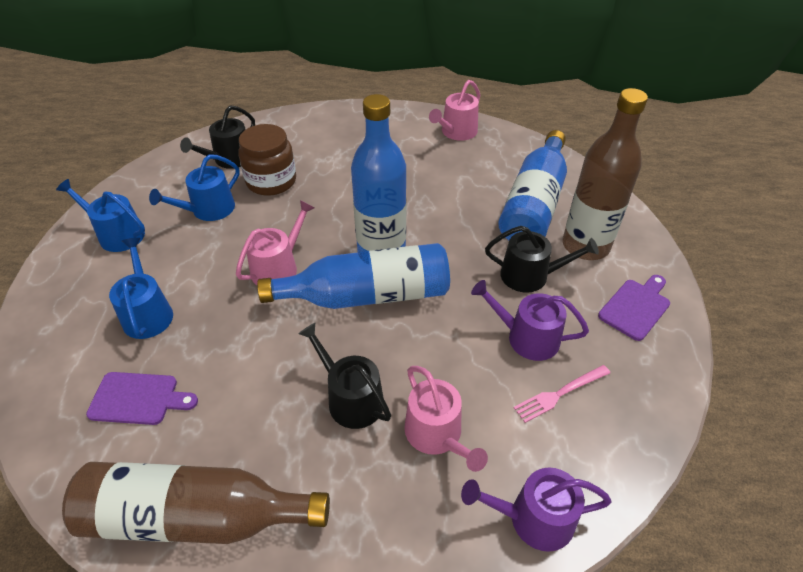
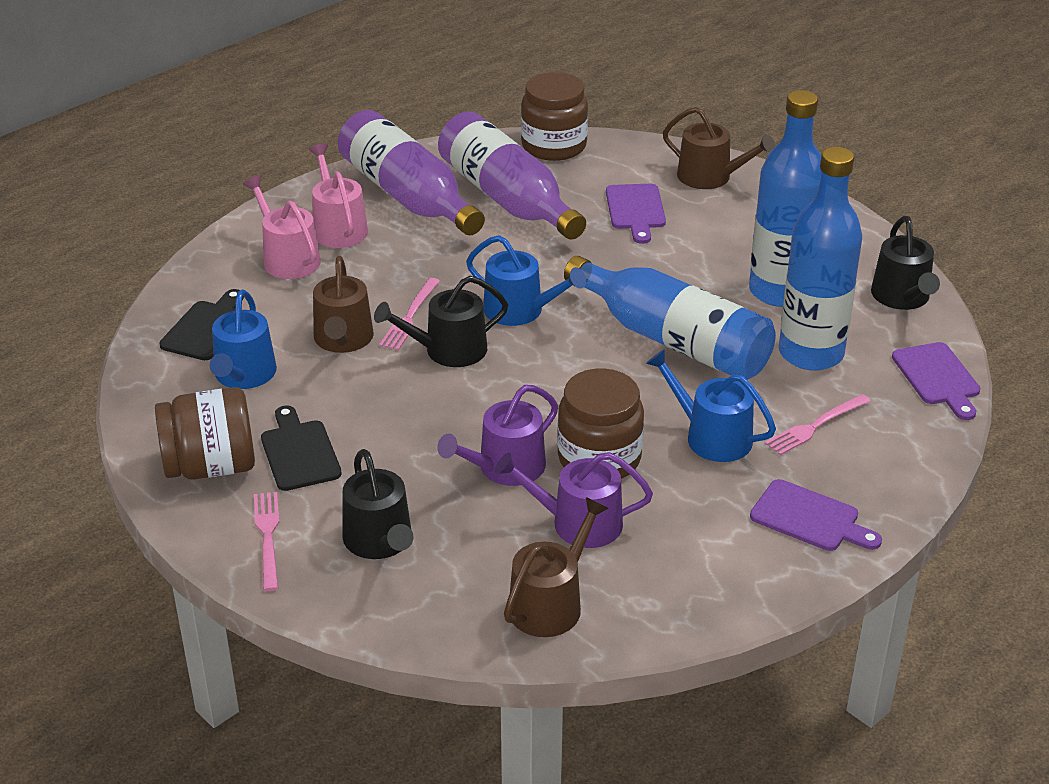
black cutting board: 0 -> 2
brown bottle: 2 -> 0
brown jar: 1 -> 3
brown watering can: 0 -> 3
pink fork: 1 -> 3
pink watering can: 3 -> 2
purple bottle: 0 -> 2
purple cutting board: 2 -> 3

